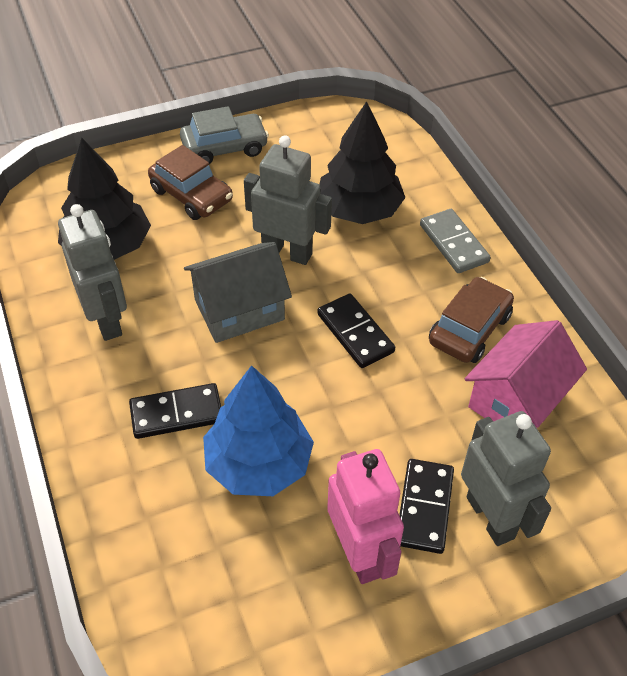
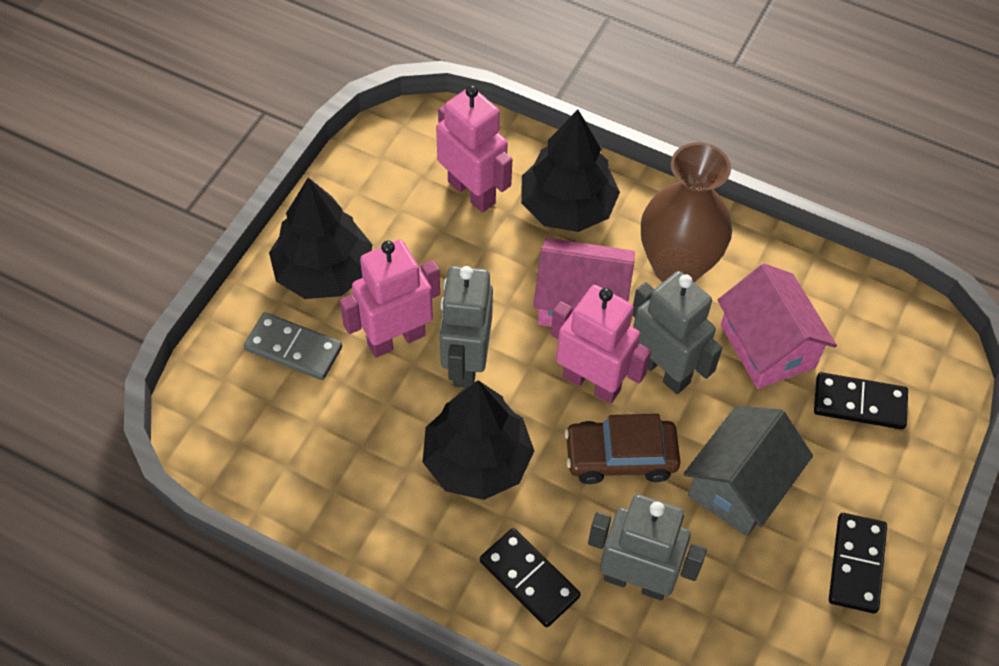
black tree: 2 -> 3
blue tree: 1 -> 0
brown car: 2 -> 1
brown vase: 0 -> 1
grey car: 1 -> 0
pink house: 1 -> 2
pink robot: 1 -> 3

